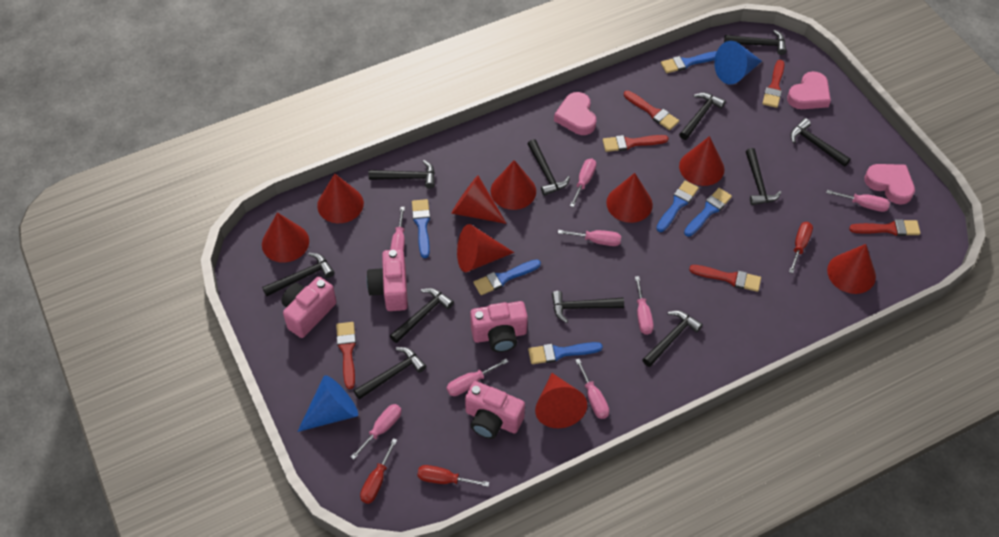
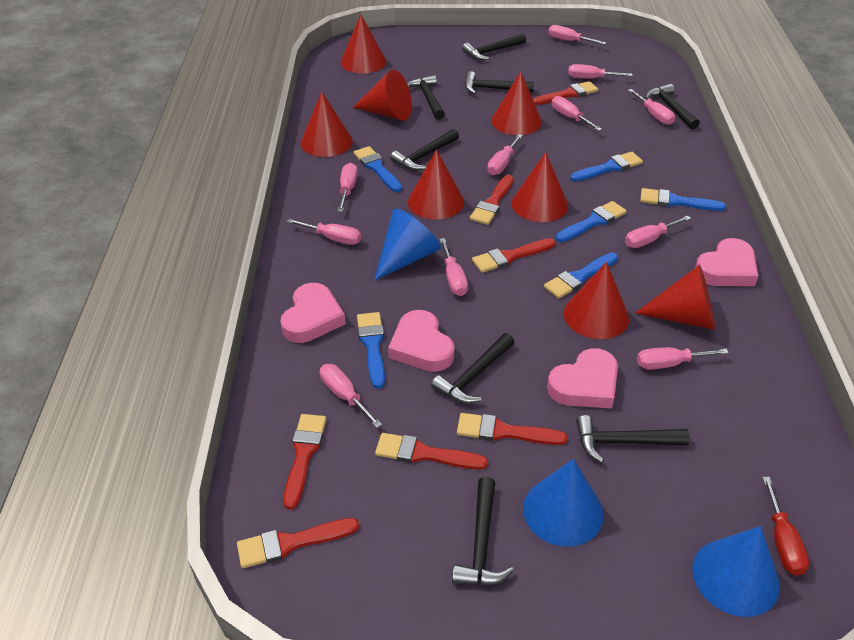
black hammer: 11 -> 8
blue cone: 2 -> 3
pink camera: 4 -> 0
pink heart: 3 -> 4
pink screwdriver: 8 -> 11
red brush: 6 -> 7
red cone: 9 -> 8
red screwdriver: 3 -> 1

